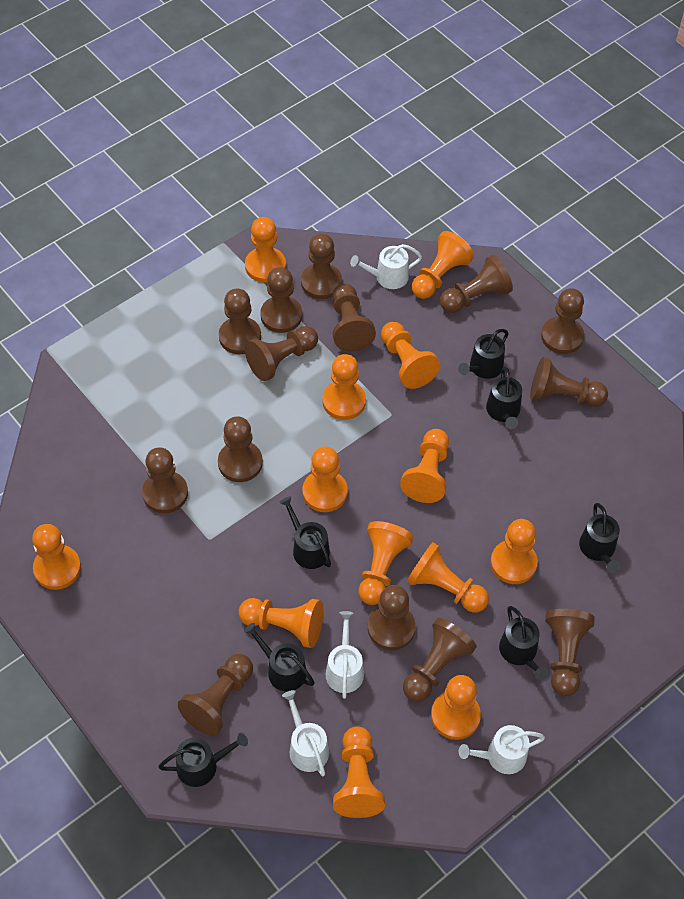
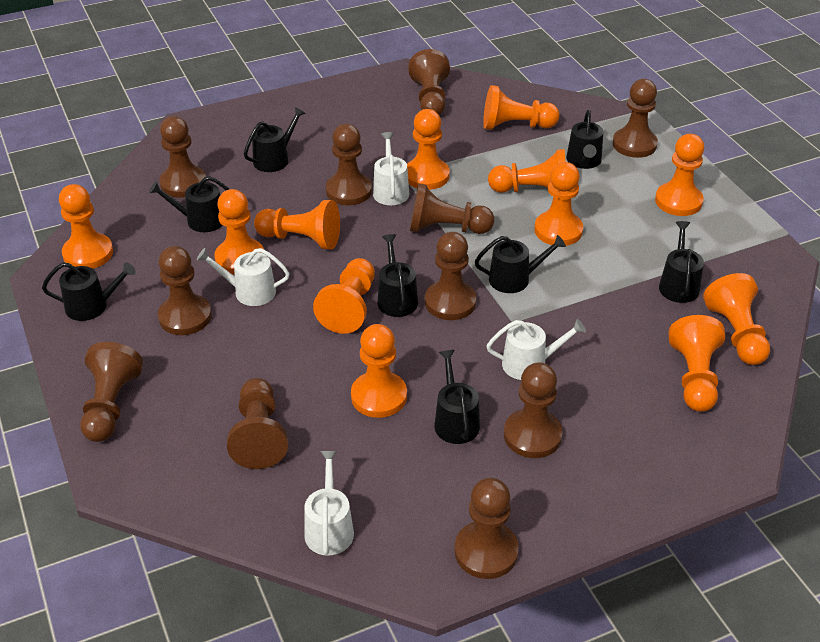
black watering can: 7 -> 8
brown pawn: 14 -> 11
orange pawn: 13 -> 12

